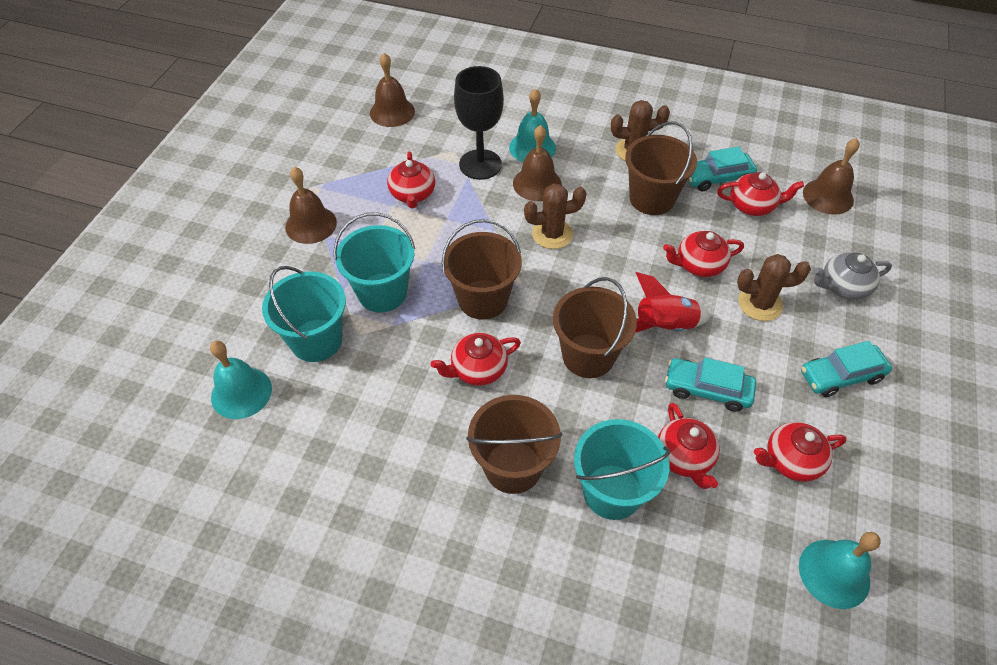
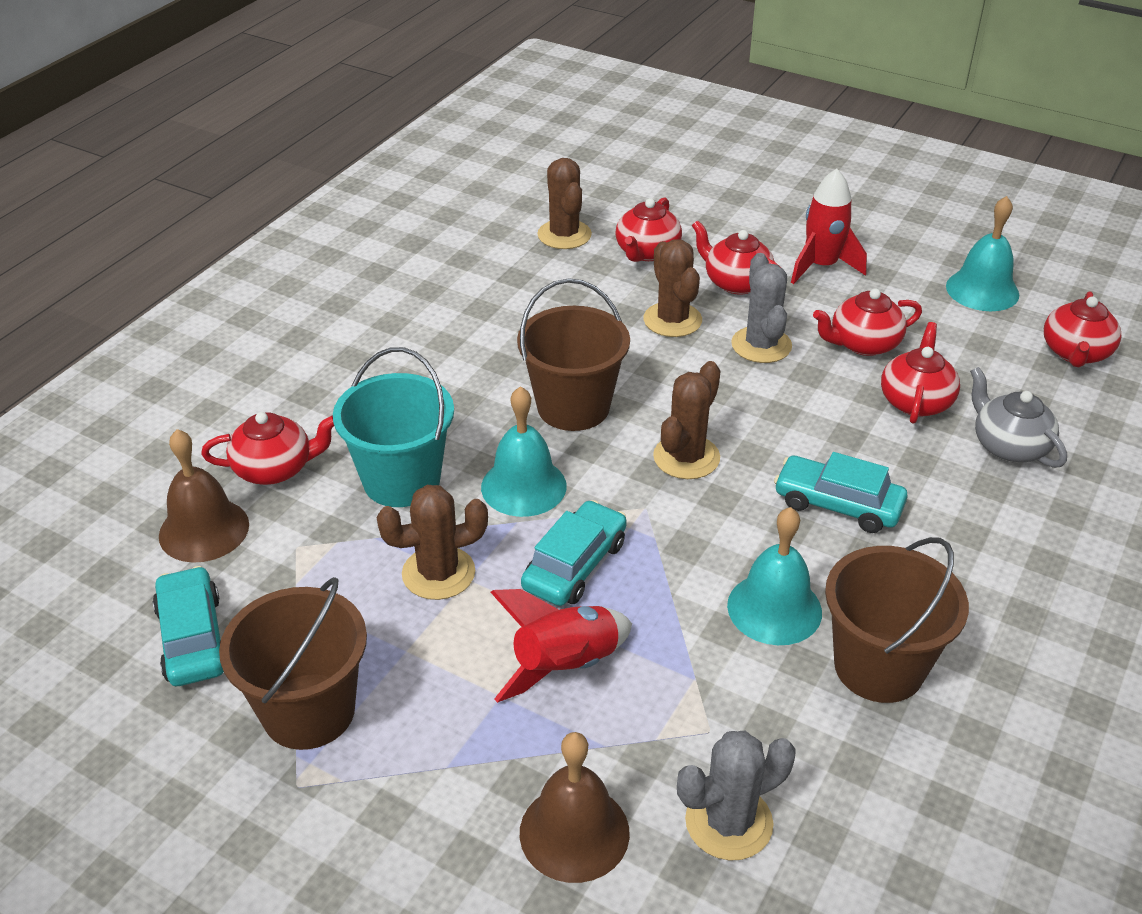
black goblet: 1 -> 0
brown bell: 4 -> 2
brown bucket: 4 -> 3
brown cactus: 3 -> 4
grey cactus: 0 -> 2
red rocket: 1 -> 2
turquoise bucket: 3 -> 1

